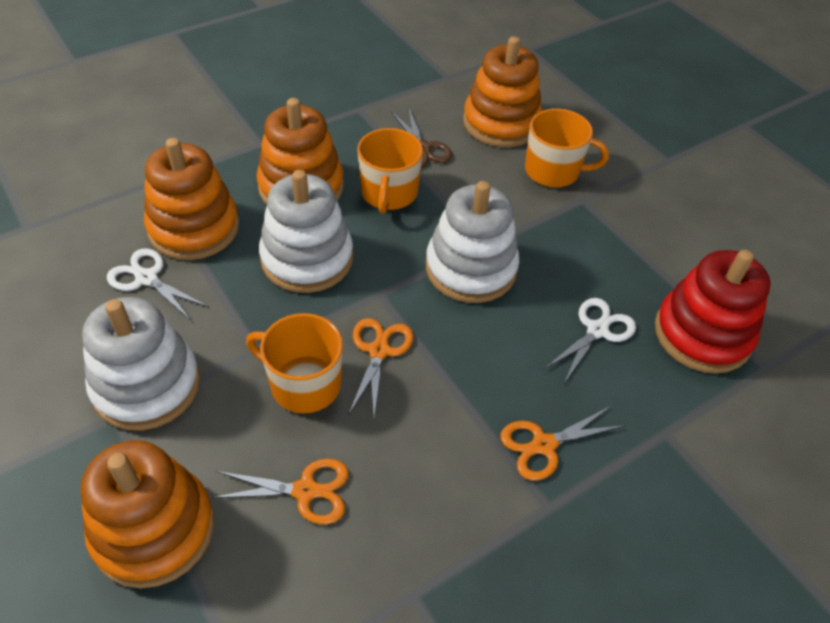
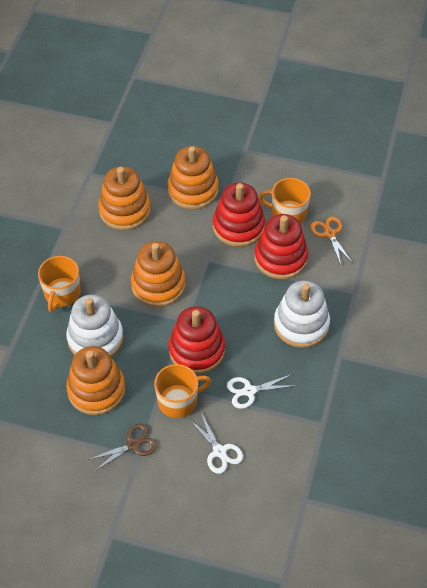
orange scissors: 3 -> 1
red stacking toy: 1 -> 3
white stacking toy: 3 -> 2

